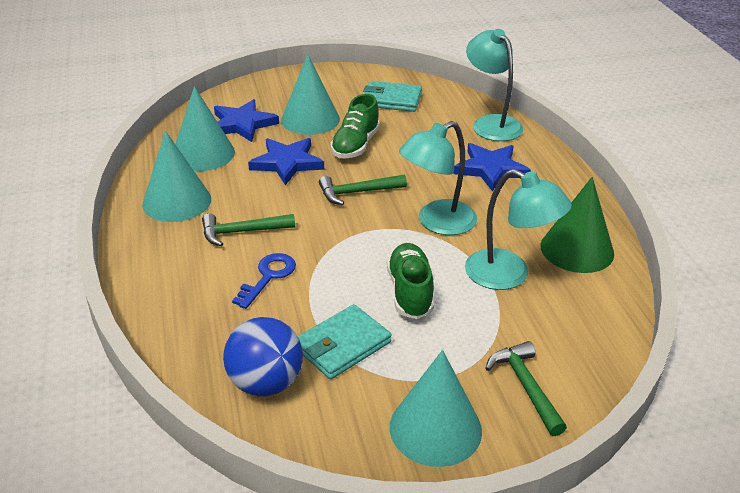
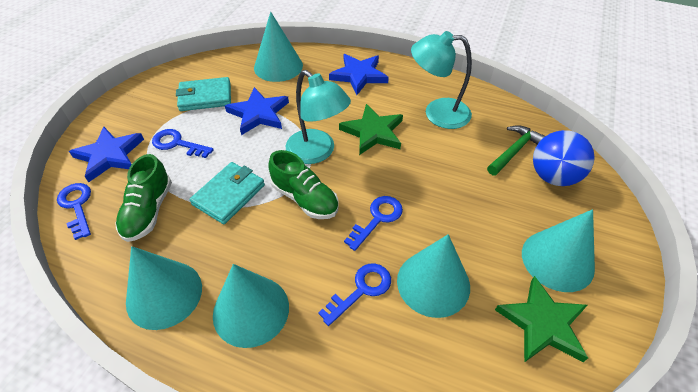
blue key: 1 -> 4
green cone: 1 -> 0
green hammer: 3 -> 1
green star: 0 -> 2
turquoise cone: 4 -> 5
turquoise lamp: 3 -> 2

